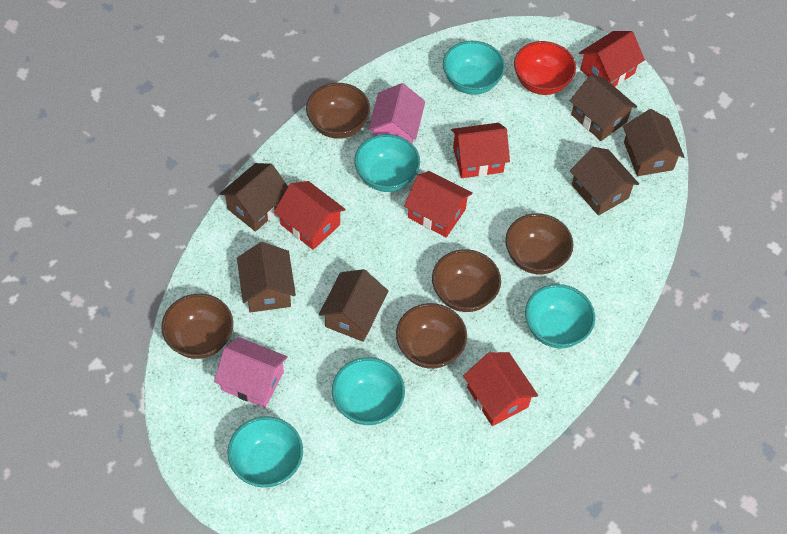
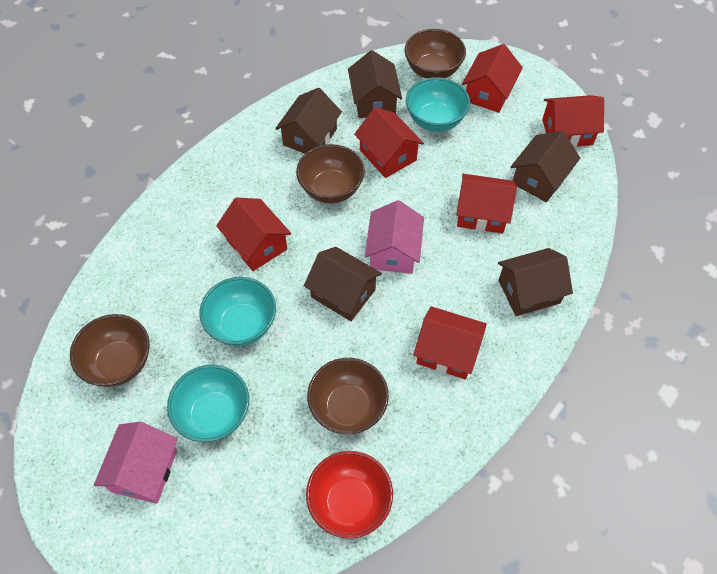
brown bowl: 5 -> 4
brown house: 6 -> 5
red house: 5 -> 6
turquoise bowl: 5 -> 3

